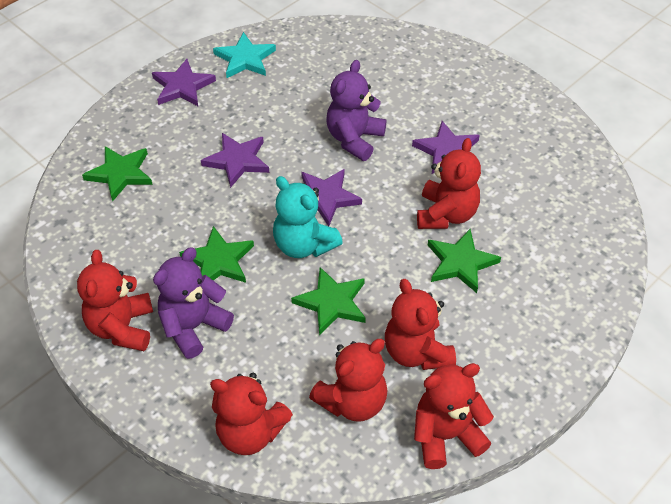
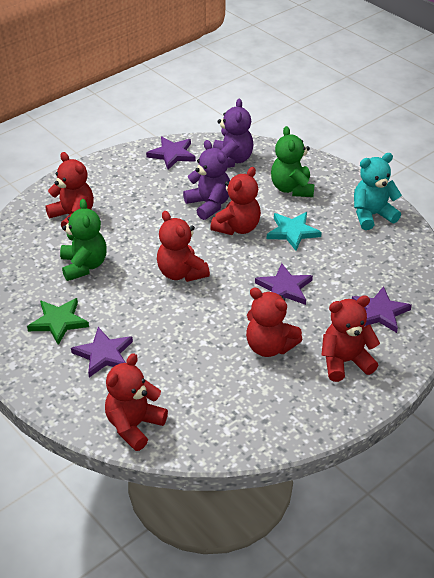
green star: 4 -> 1
green teddy bear: 0 -> 2

